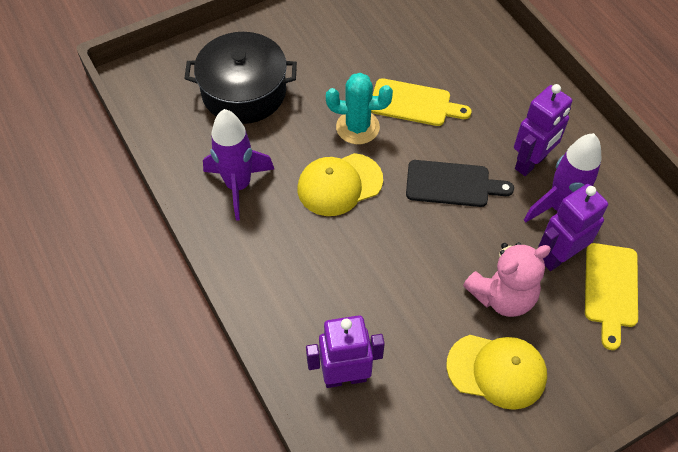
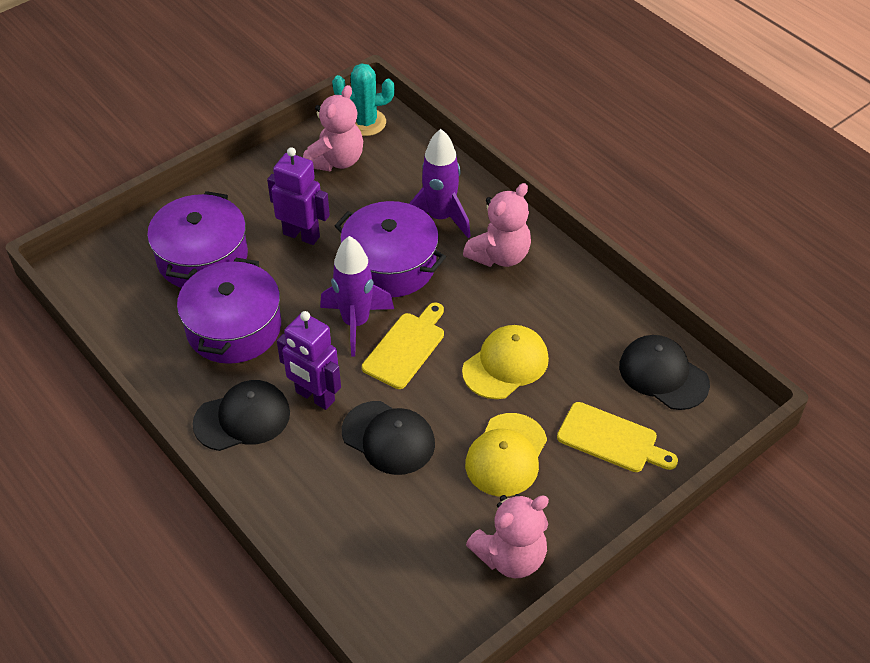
black cap: 0 -> 3
black cutting board: 1 -> 0
black pot: 1 -> 0
pink teddy bear: 1 -> 3
purple pot: 0 -> 3
purple robot: 3 -> 2

